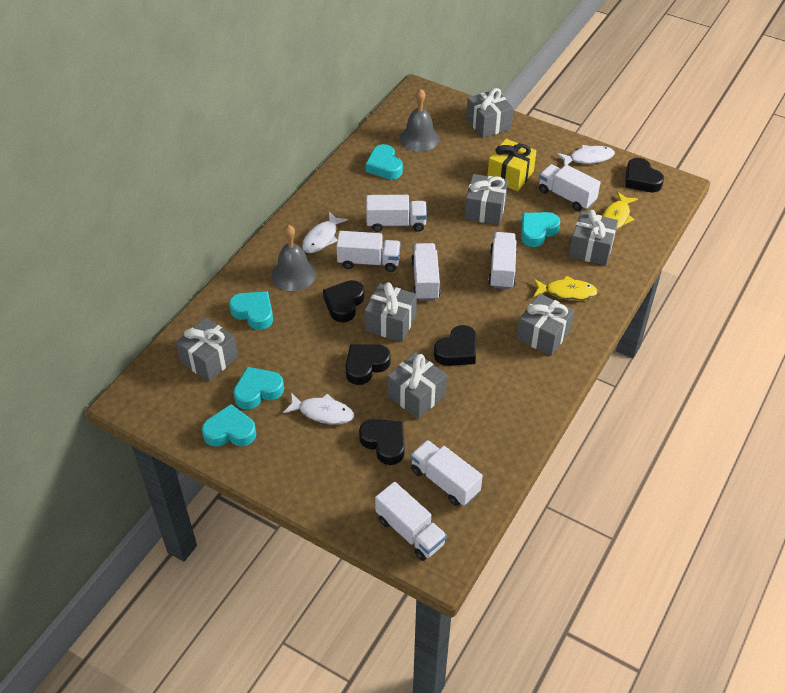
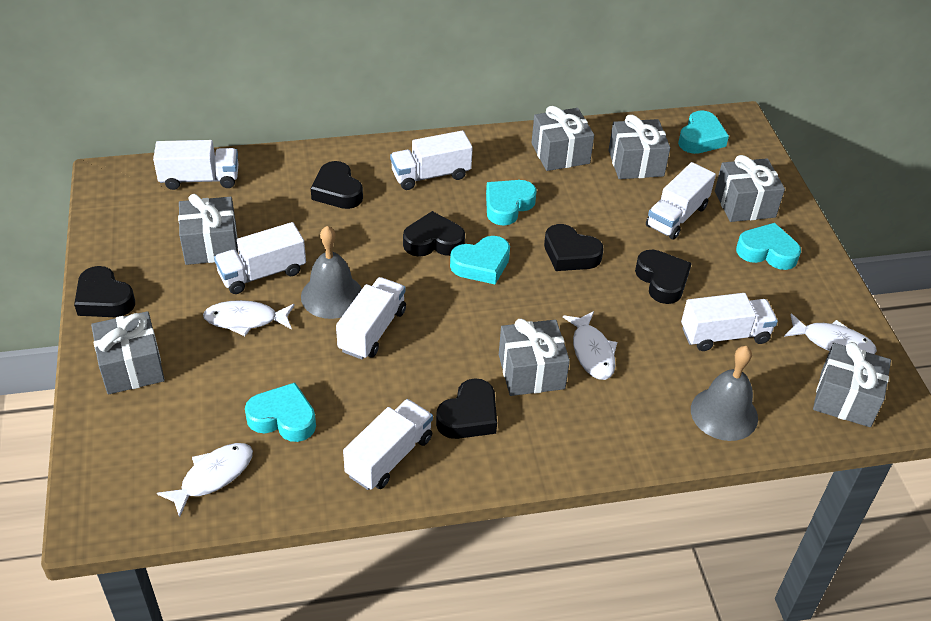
black heart: 5 -> 6
white fish: 3 -> 4
yellow fish: 2 -> 0
yellow gift: 1 -> 0

